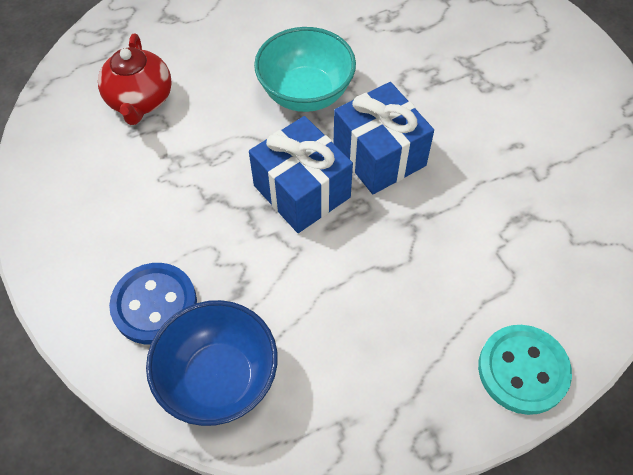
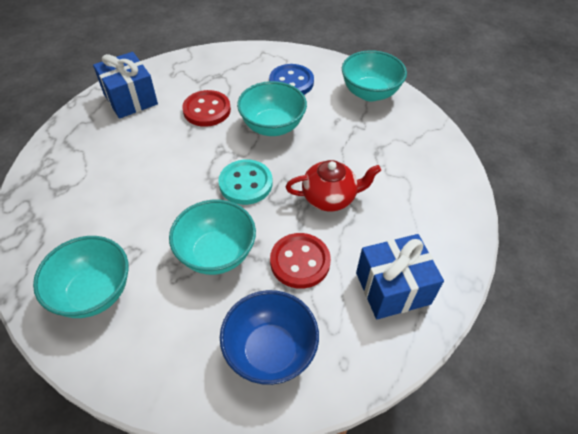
red button: 0 -> 2
turquoise bowl: 1 -> 4

